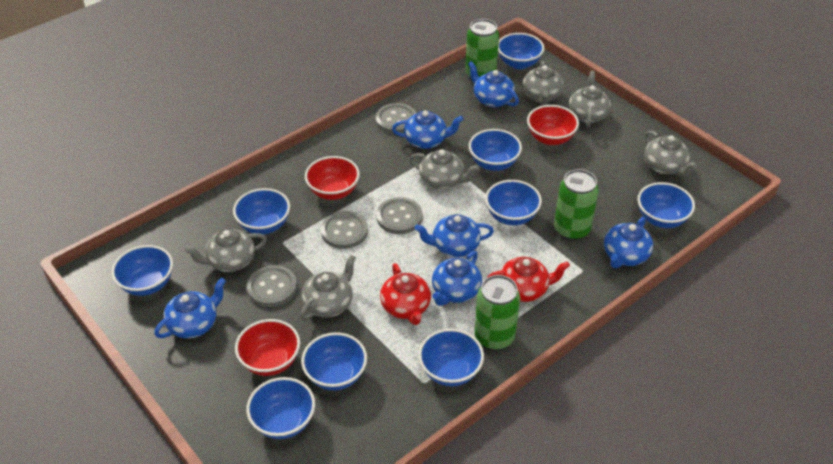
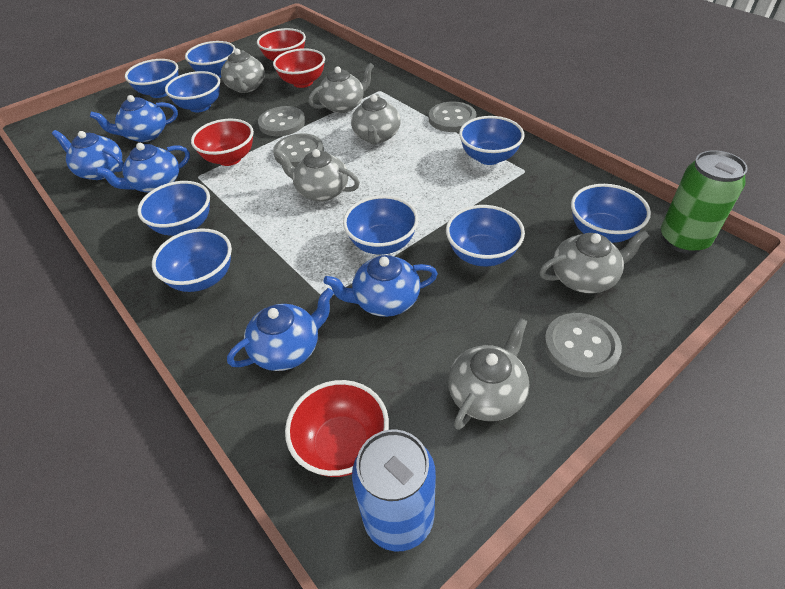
blue can: 0 -> 1
blue teapot: 6 -> 5
green can: 3 -> 1
red bowl: 3 -> 4
red teapot: 2 -> 0

